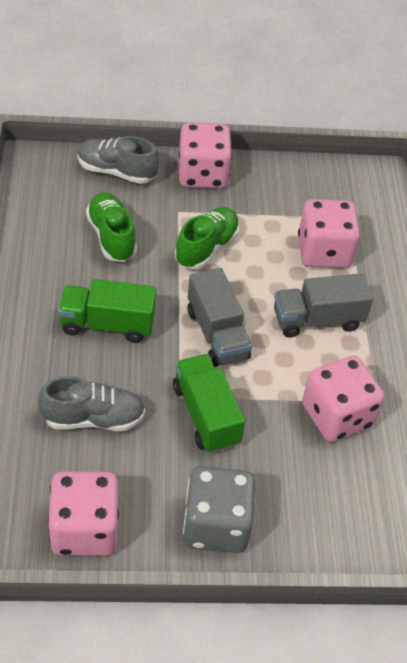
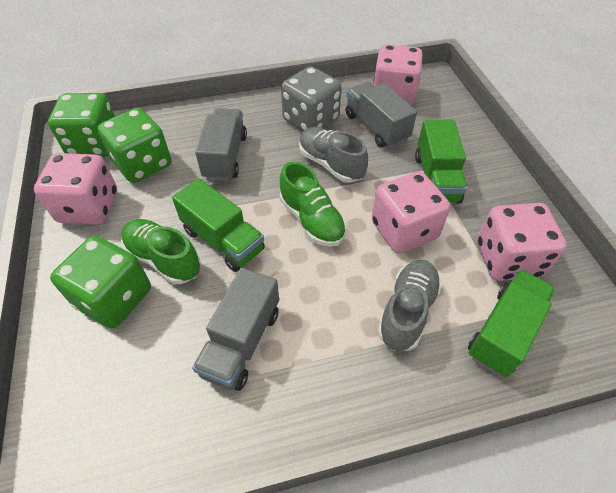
green dice: 0 -> 3
green truck: 2 -> 3
grey truck: 2 -> 3

